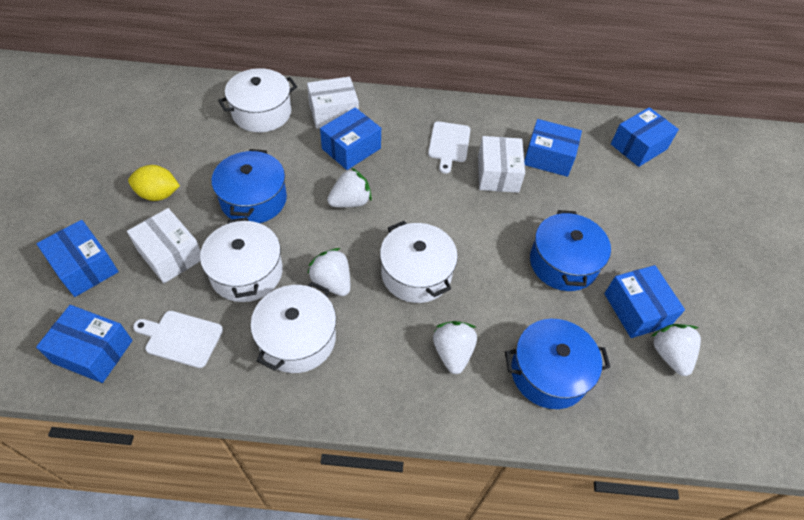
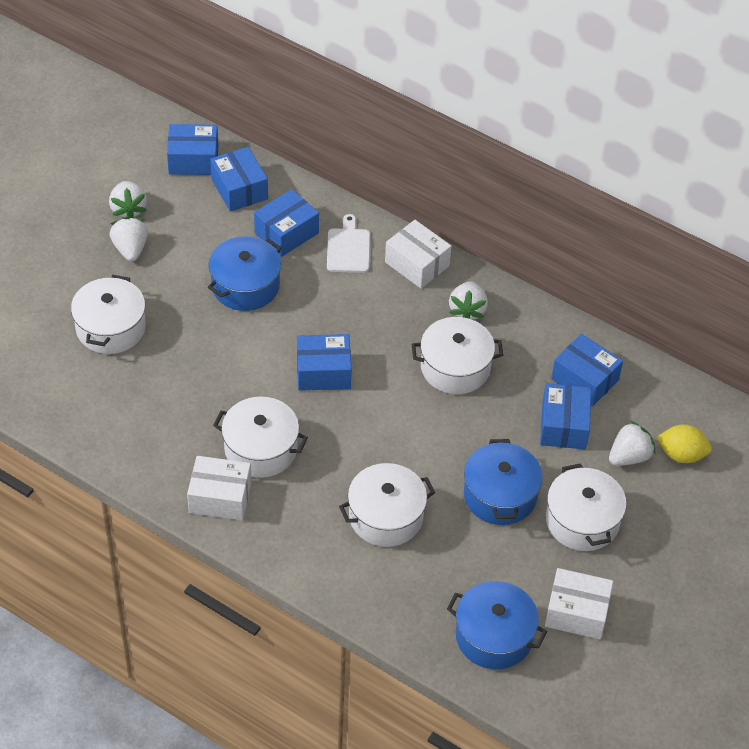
white cutting board: 2 -> 1
white pot: 4 -> 5

